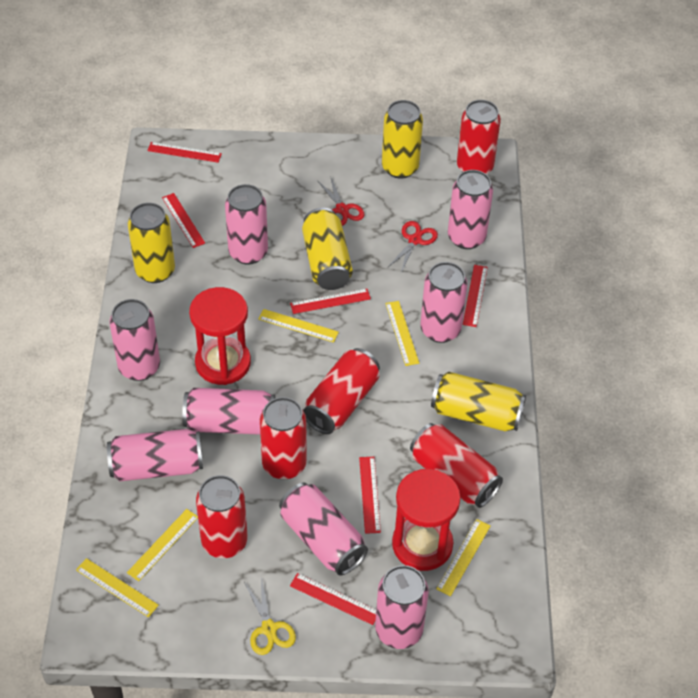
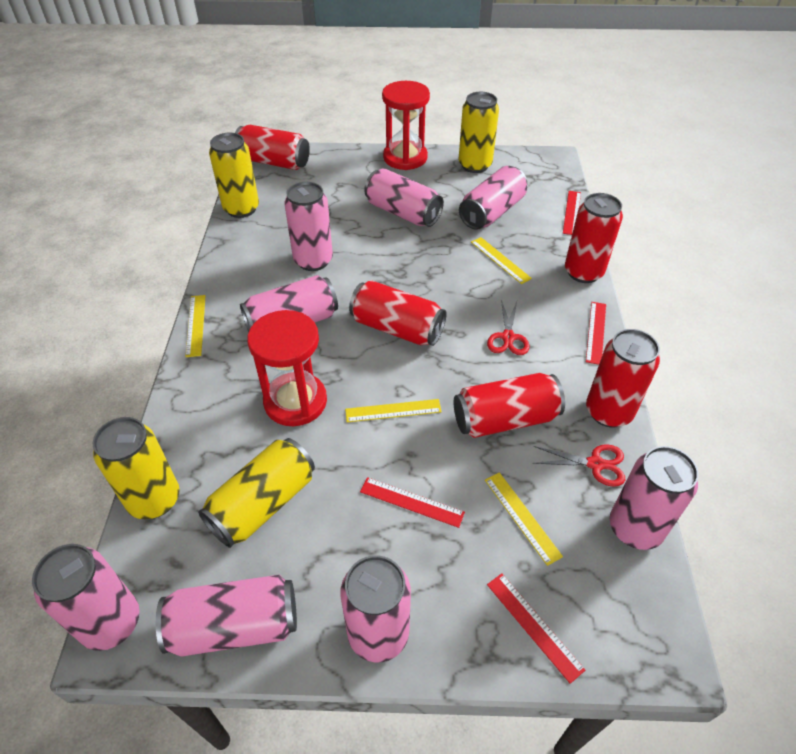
red ruler: 6 -> 4
yellow ruler: 5 -> 4
yellow scissors: 1 -> 0

